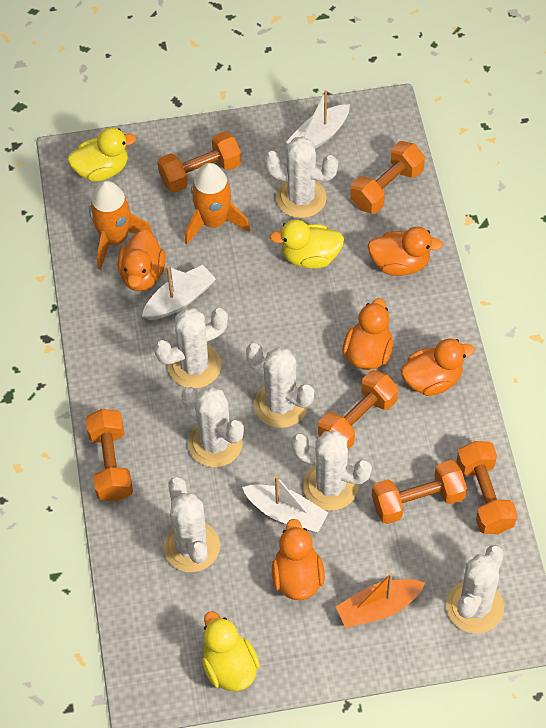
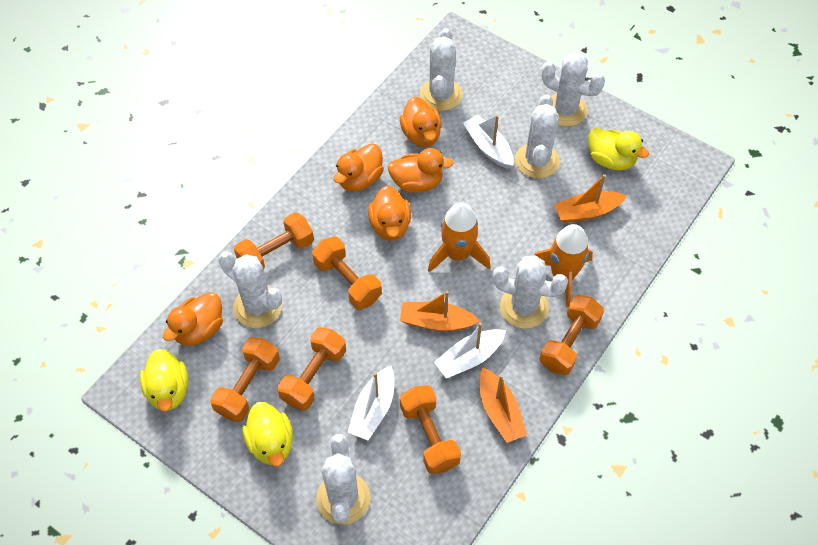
orange boat: 1 -> 3
white cactus: 7 -> 6

